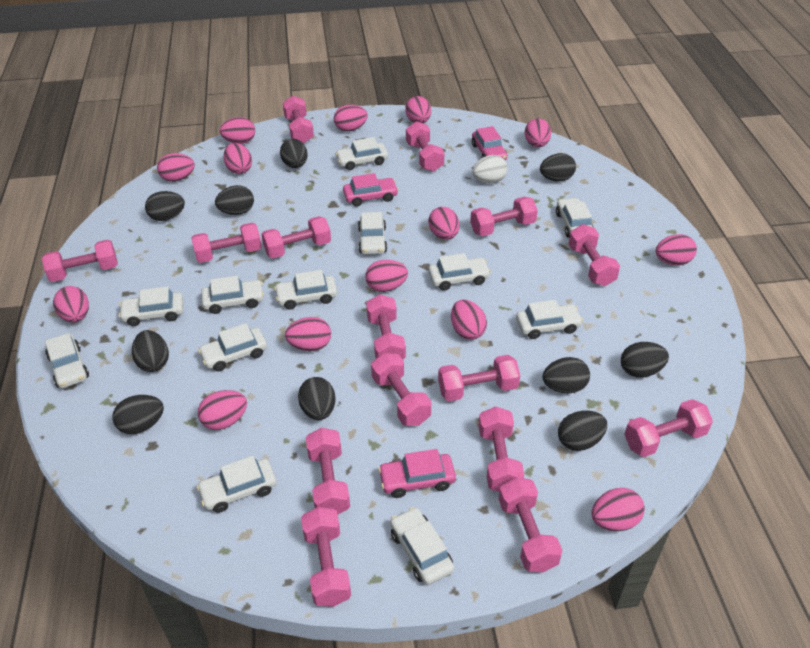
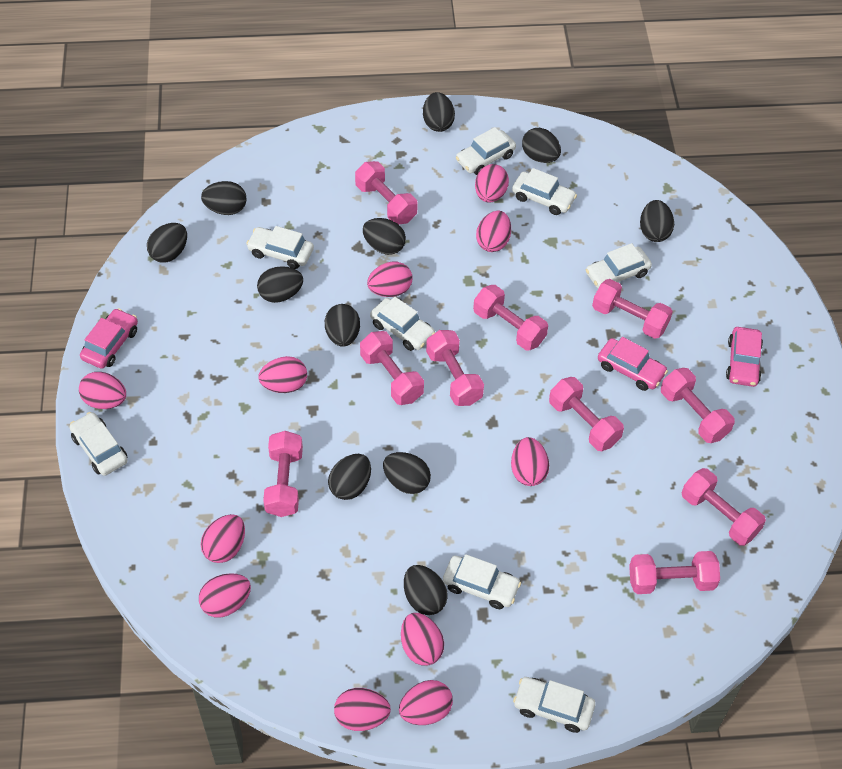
black egg: 10 -> 11
pink dumbbell: 15 -> 10
pink egg: 14 -> 11
white car: 12 -> 8
white egg: 1 -> 0

